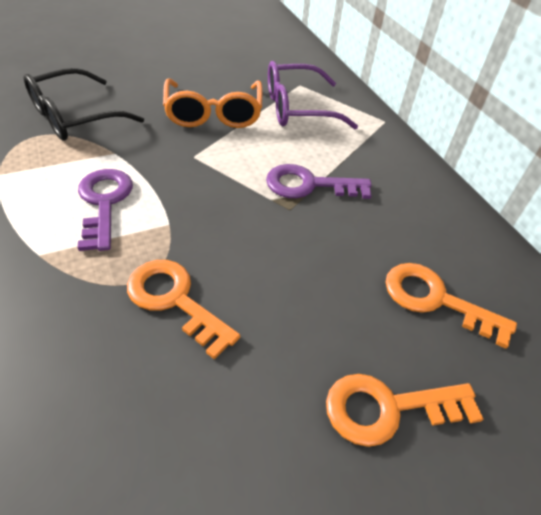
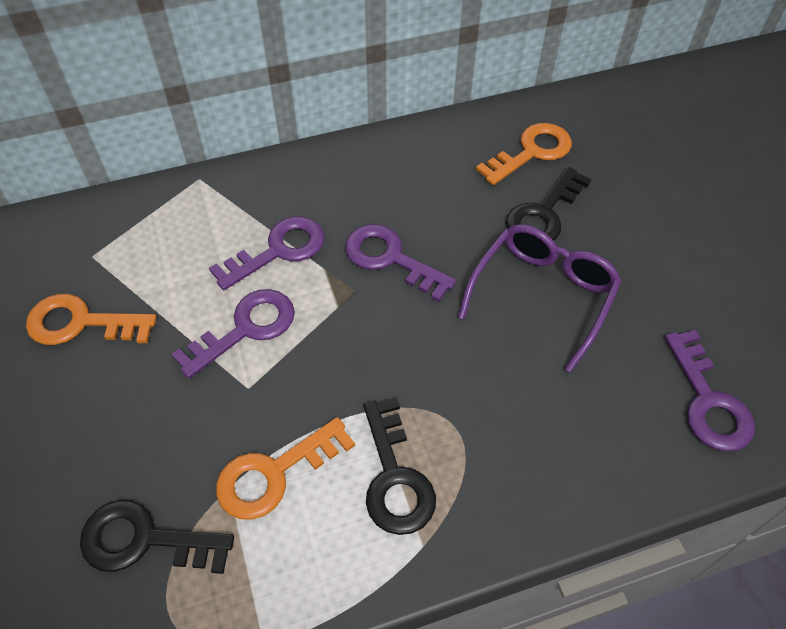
black glasses: 1 -> 0
black key: 0 -> 3
orange glasses: 1 -> 0
purple key: 2 -> 4

